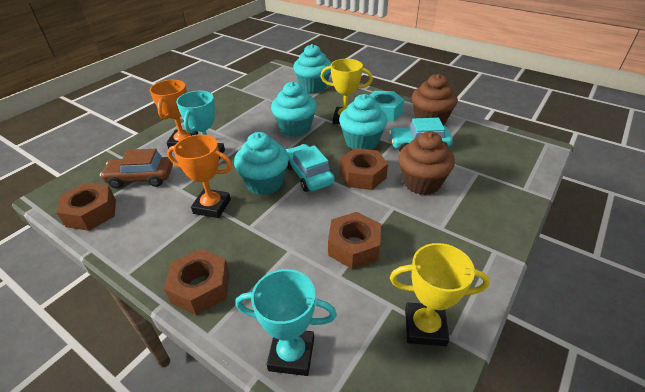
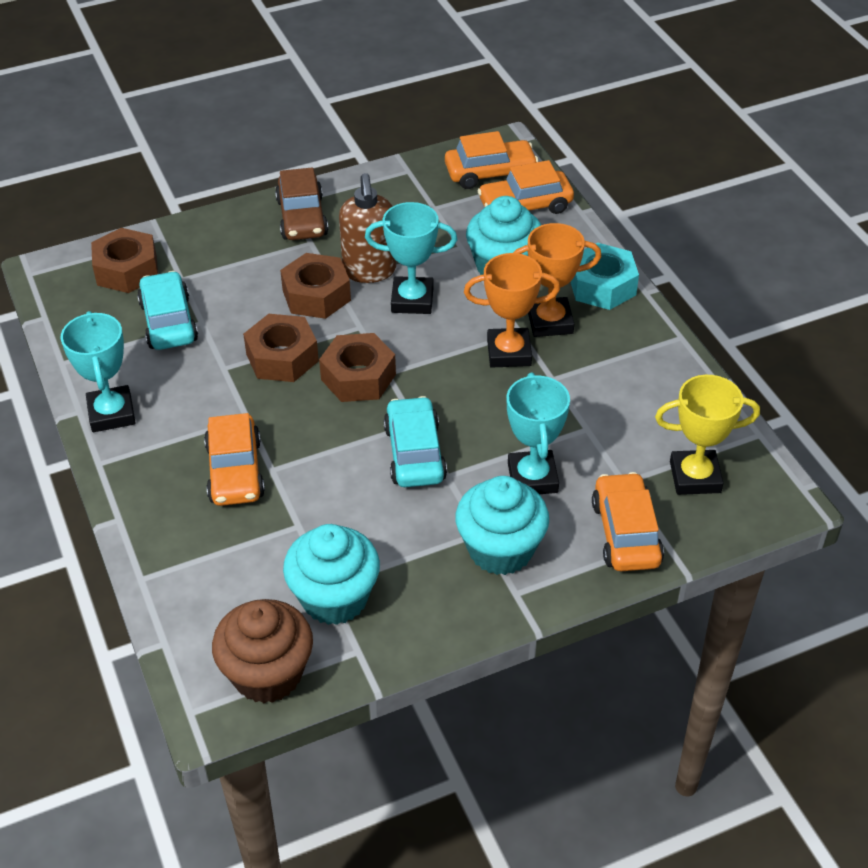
brown cupcake: 2 -> 1
brown soap dispenser: 0 -> 1
orange car: 0 -> 4
turquoise cupcake: 4 -> 3
turquoise trophy: 2 -> 3
yellow trophy: 2 -> 1

